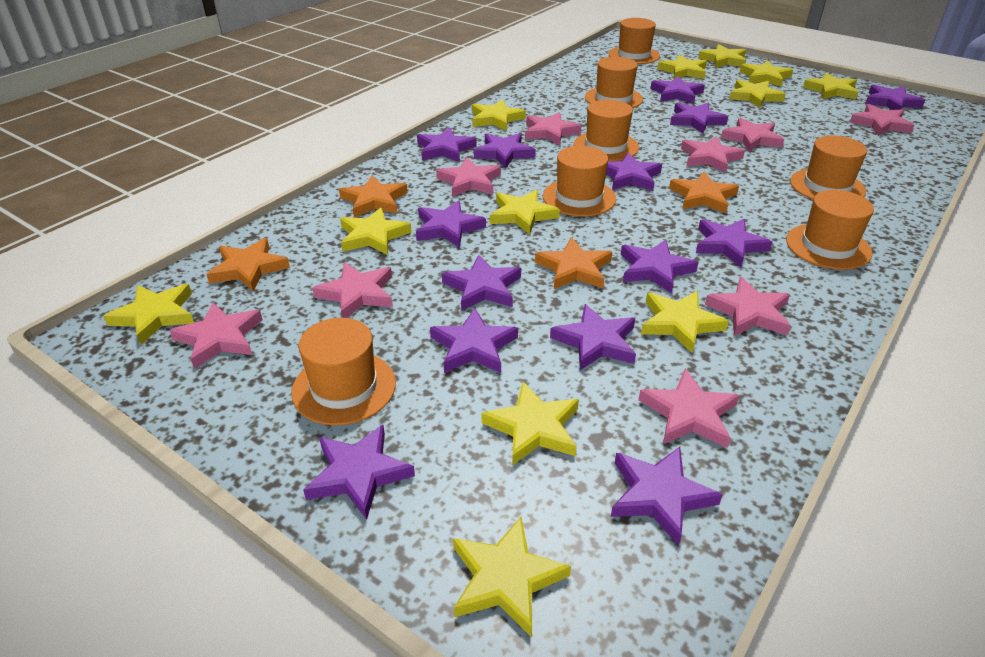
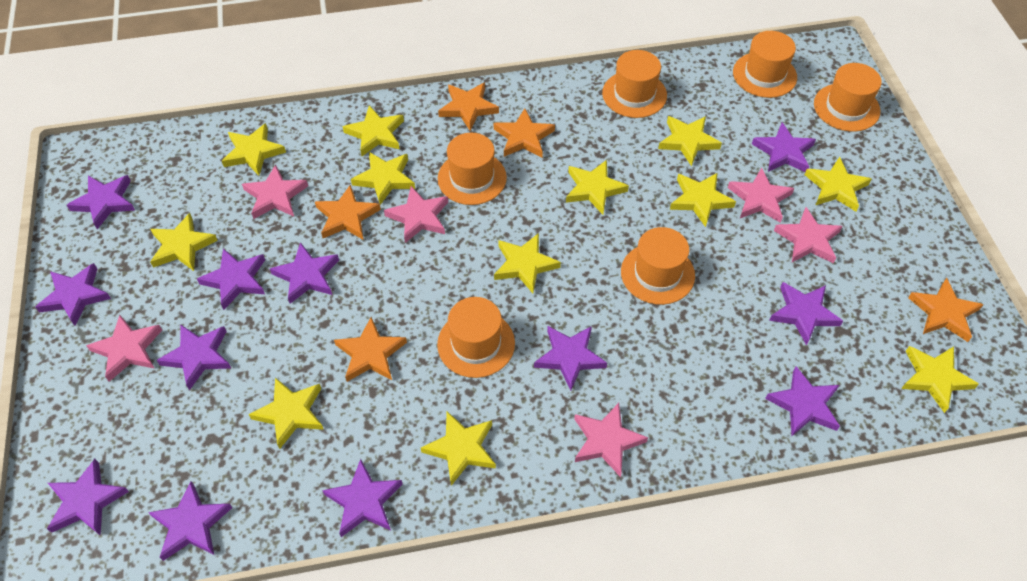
orange hat: 7 -> 6
orange star: 4 -> 5
pink star: 9 -> 6
purple star: 14 -> 12

